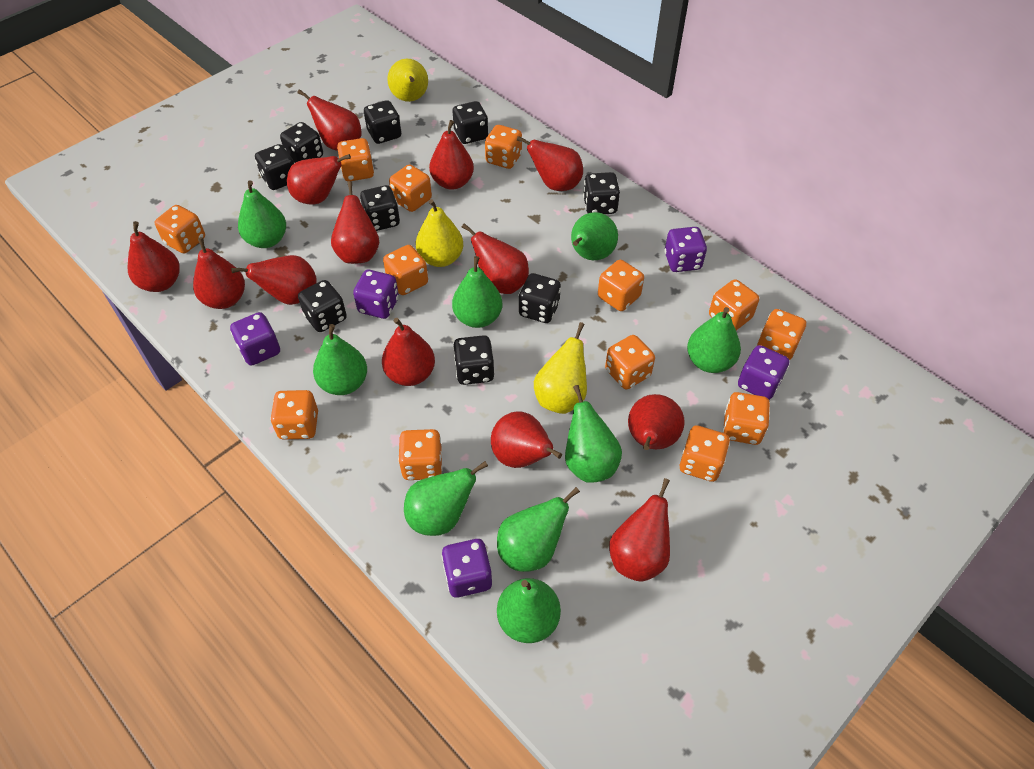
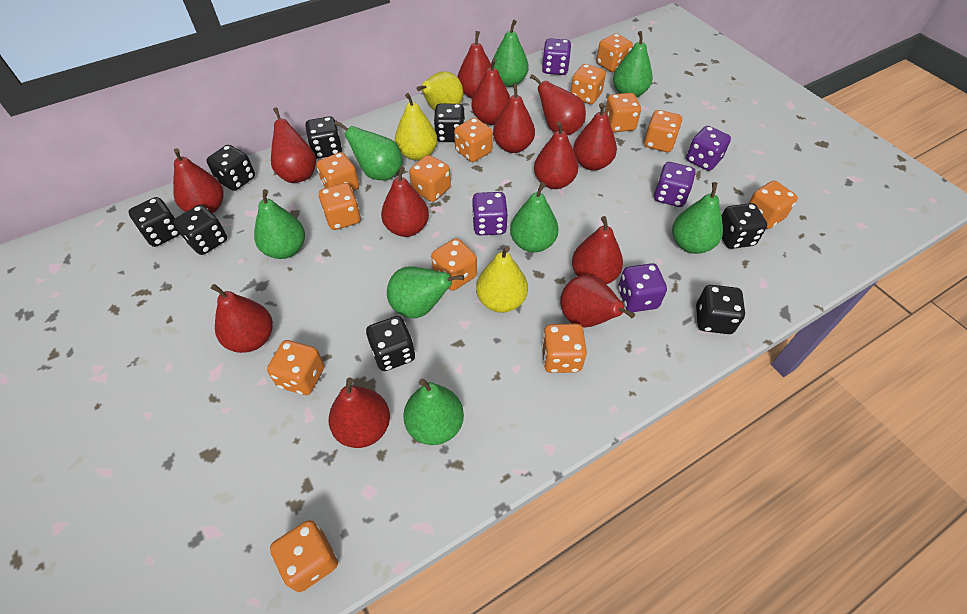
black dice: 9 -> 8
green pear: 9 -> 8

